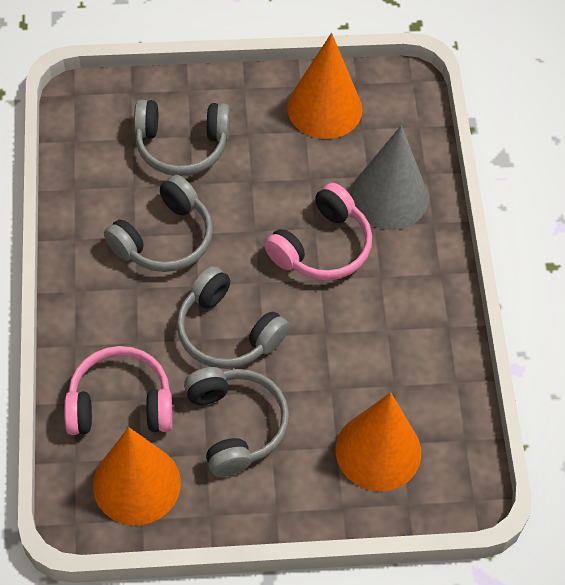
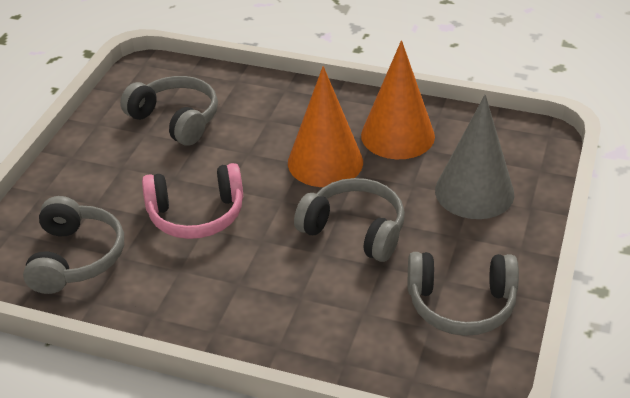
orange cone: 3 -> 2
pink headphones: 2 -> 1

